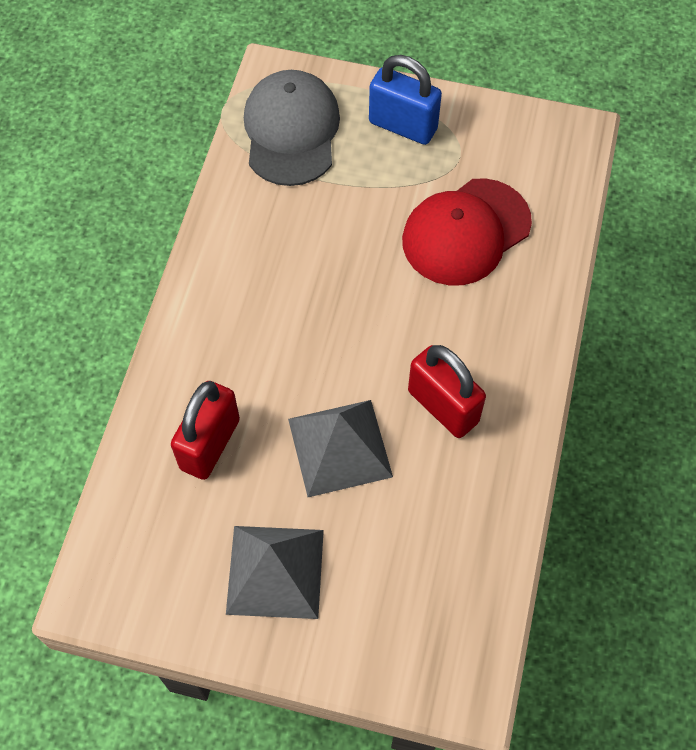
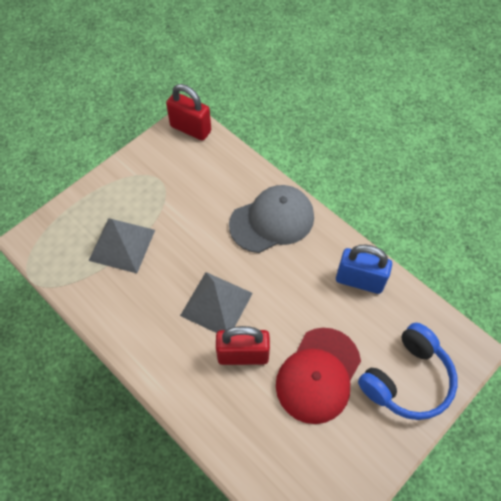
blue headphones: 0 -> 1

